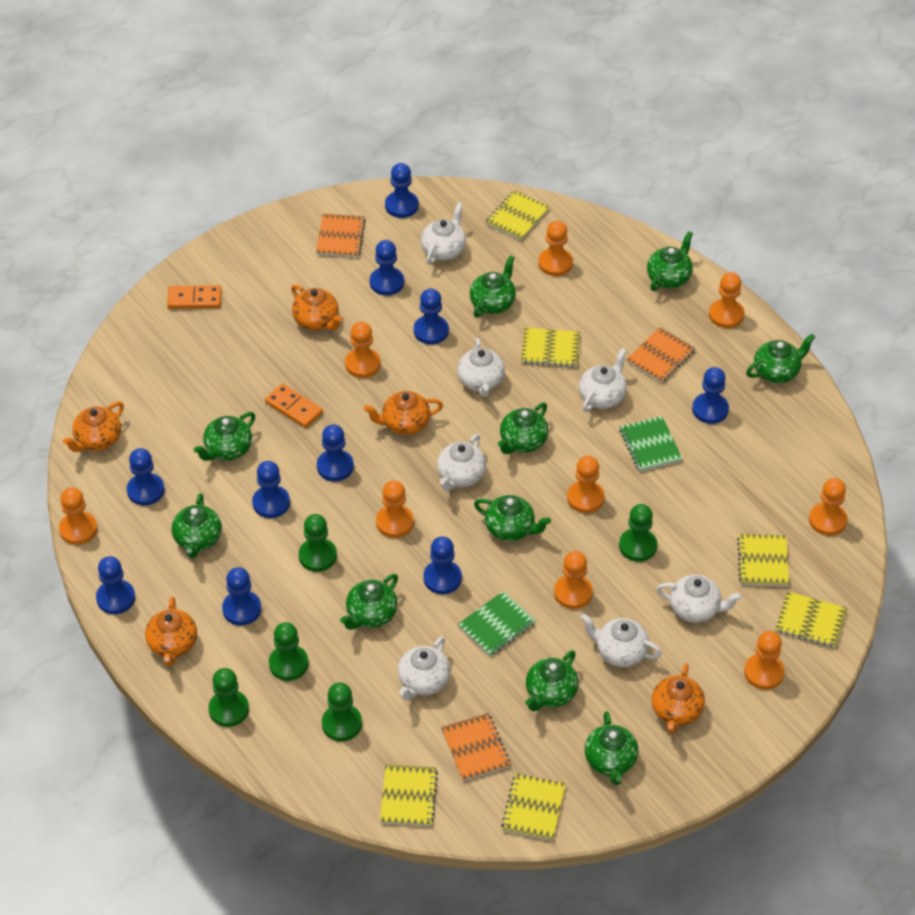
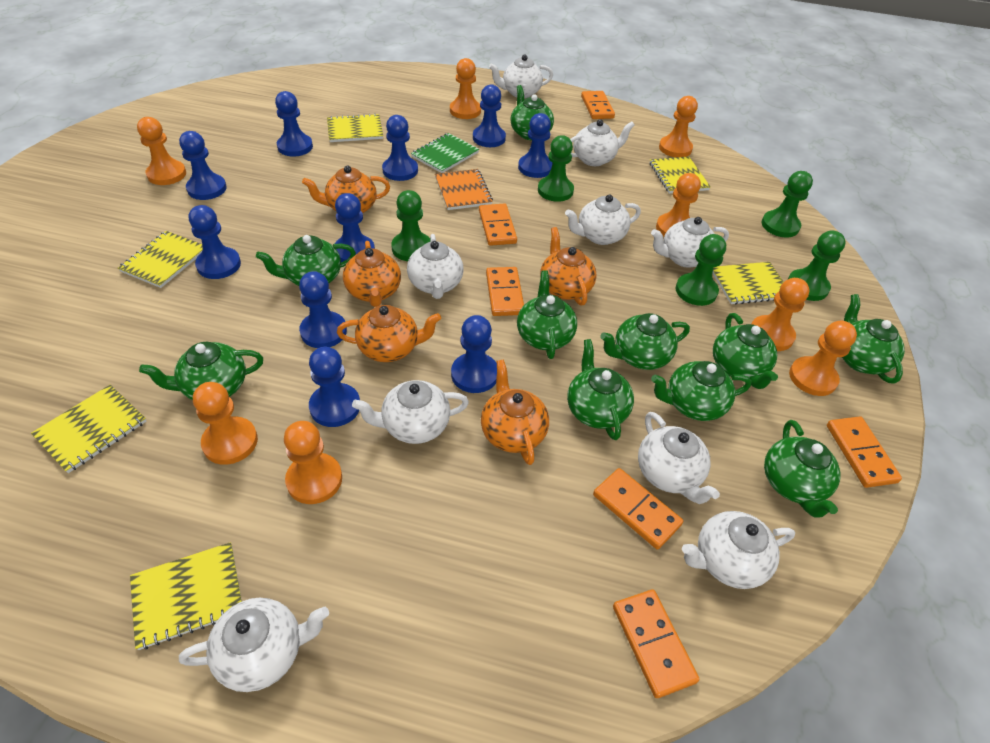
green notebook: 2 -> 1
orange domino: 2 -> 6
orange notebook: 3 -> 1
orange pawn: 9 -> 8
white teapot: 7 -> 9

